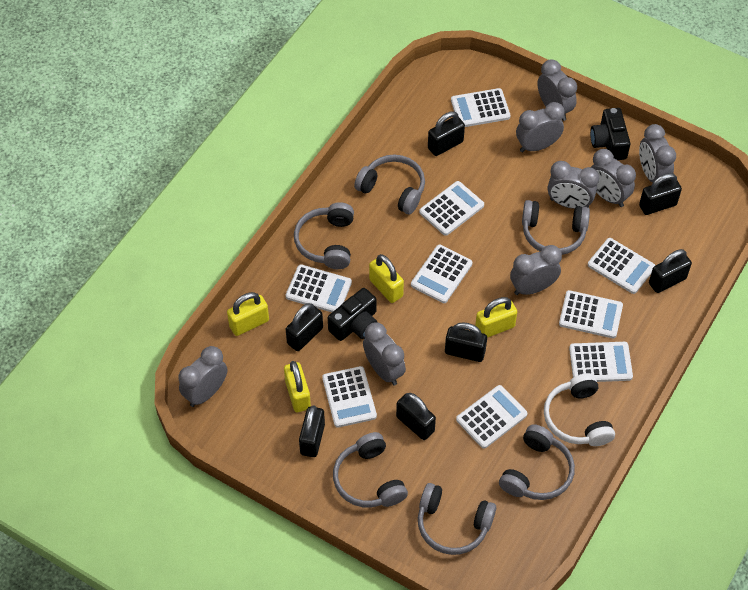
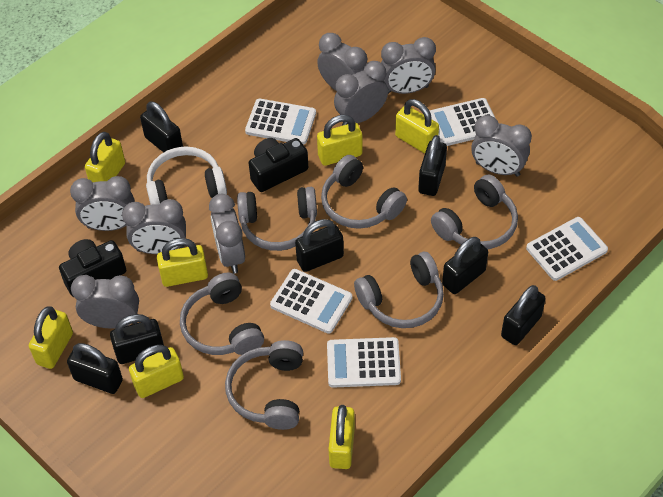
white calculator: 9 -> 5
yellow padlock: 4 -> 7

